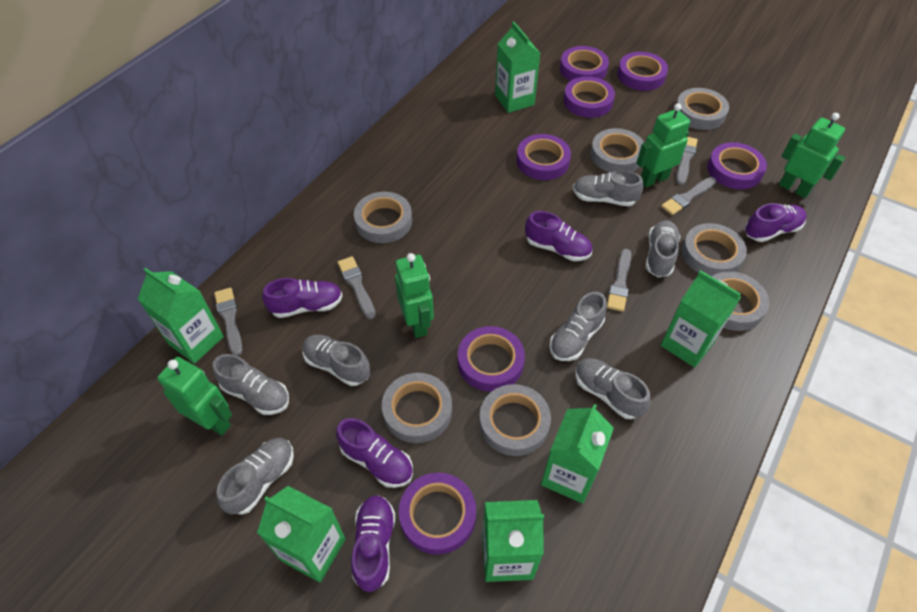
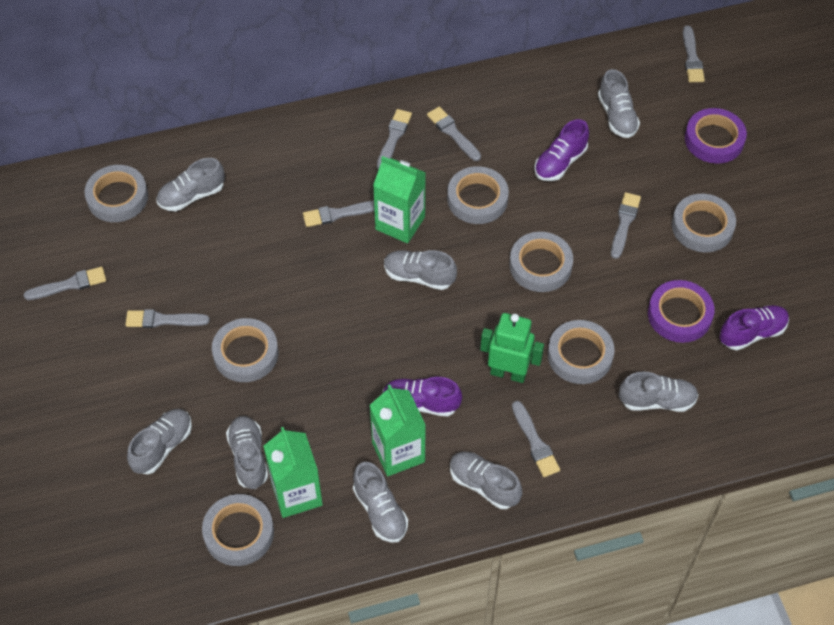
green carton: 6 -> 3
green robot: 4 -> 1
grey brush: 5 -> 8
grey shoe: 7 -> 8
purple shoe: 5 -> 3
purple tape: 7 -> 2

